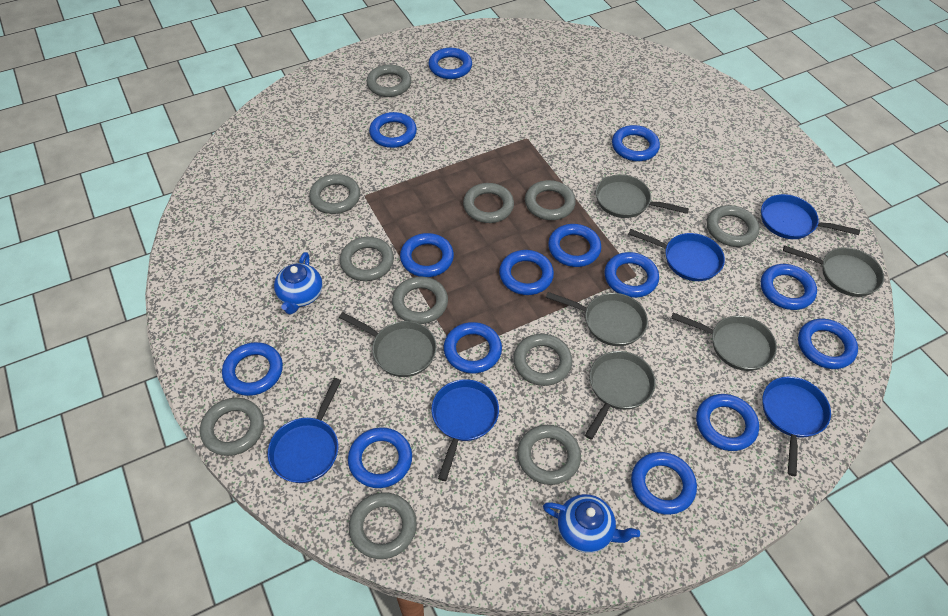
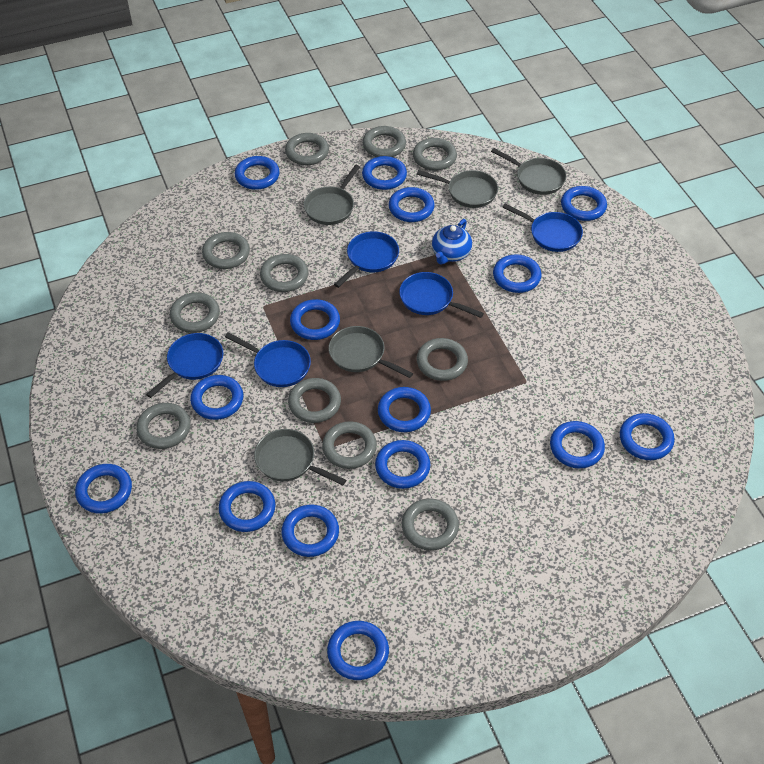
blue ring: 14 -> 15
blue teapot: 2 -> 1
grey pan: 6 -> 5

